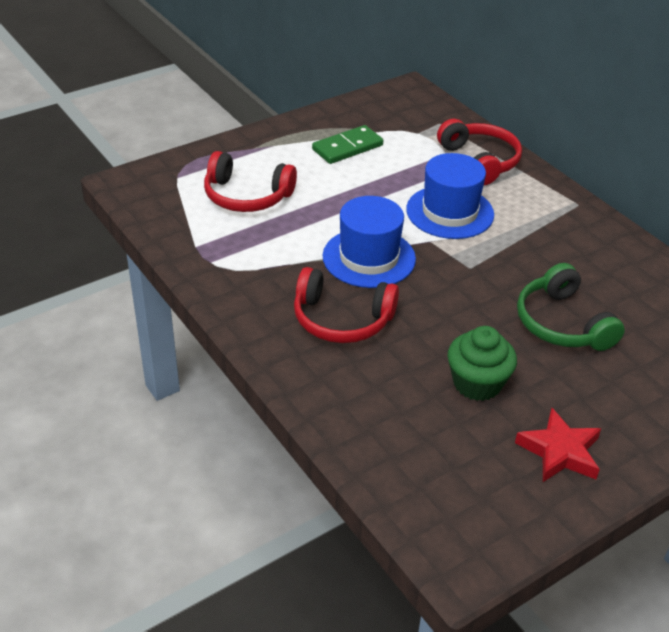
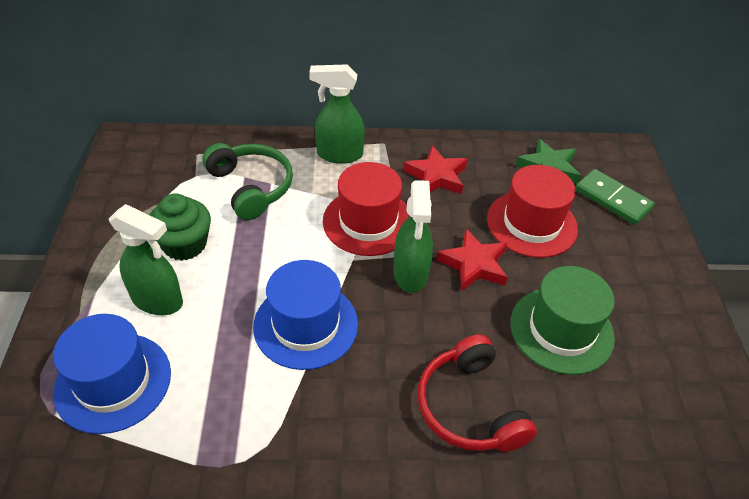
green hat: 0 -> 1
green spray bottle: 0 -> 3
green star: 0 -> 1
red hat: 0 -> 2
red headphones: 3 -> 1
red star: 1 -> 2

